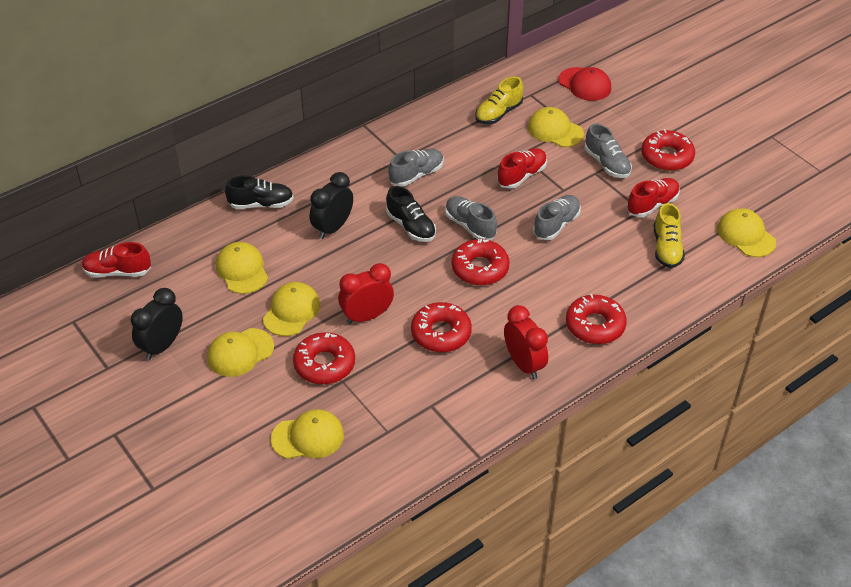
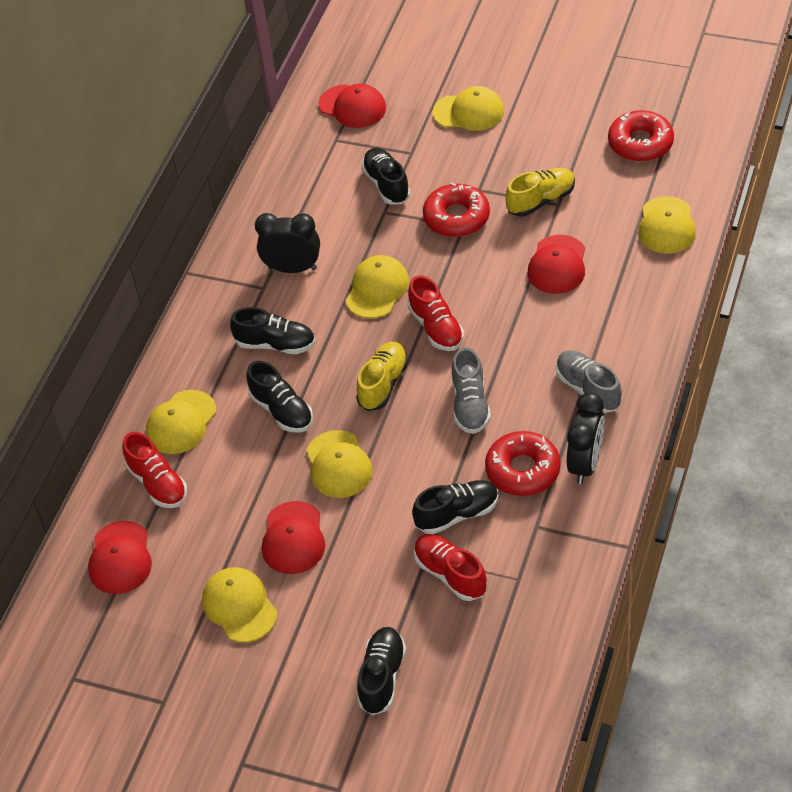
black shoe: 2 -> 5
grey shoe: 4 -> 2
red cap: 1 -> 4
red clock: 2 -> 0
red donut: 5 -> 3

